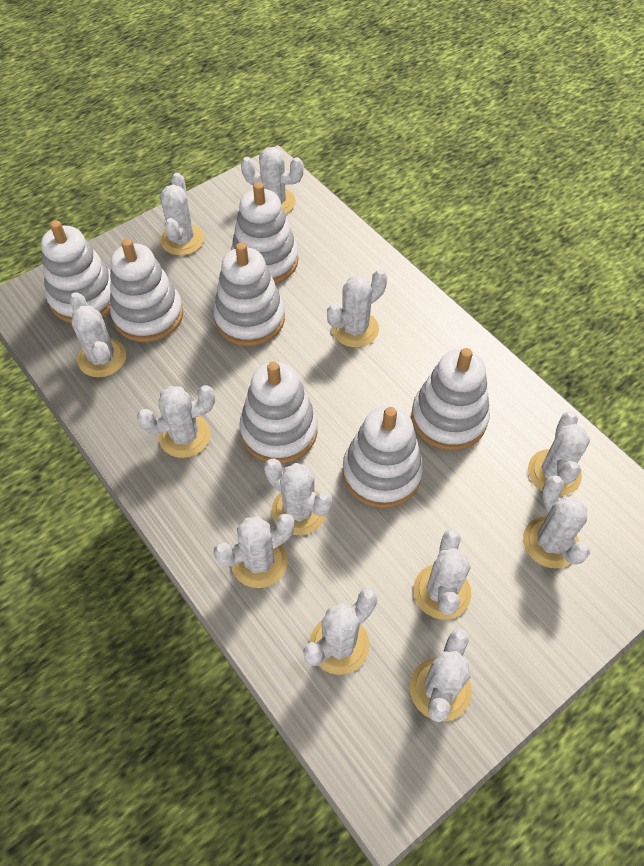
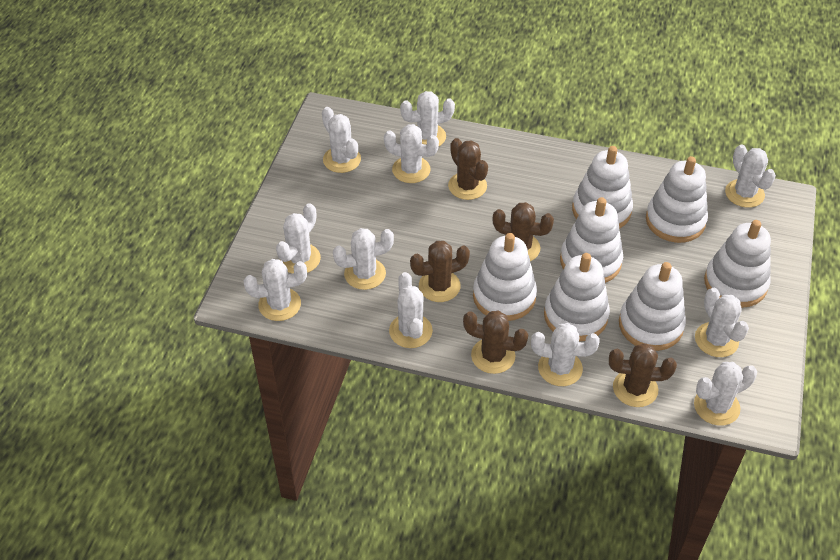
brown cactus: 0 -> 5
white cactus: 12 -> 11

